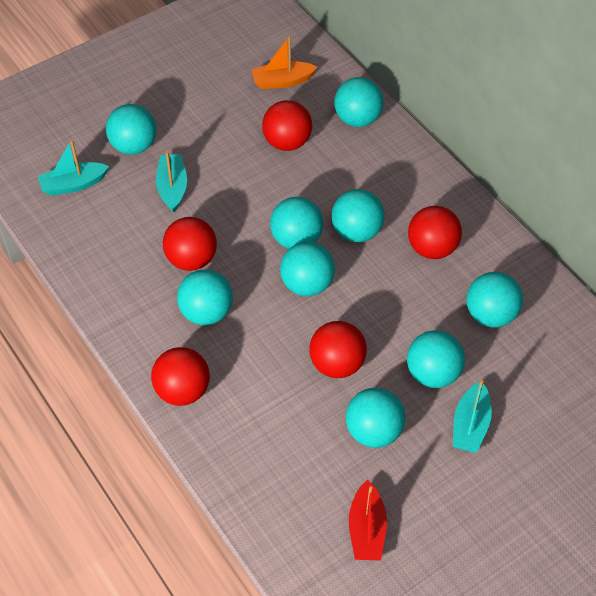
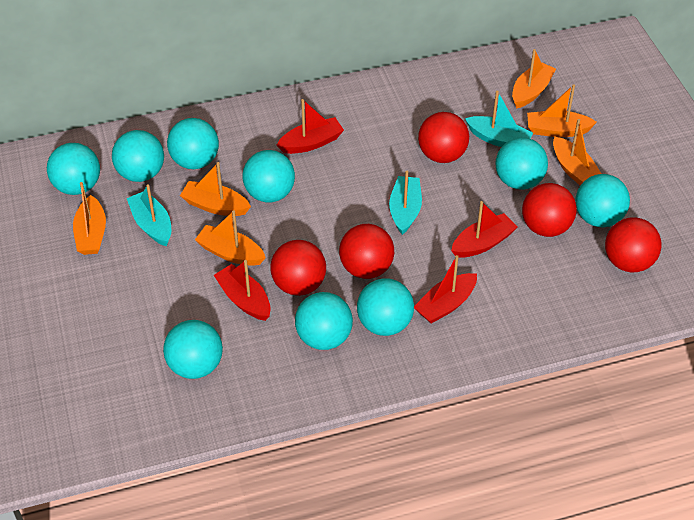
orange boat: 1 -> 6
red boat: 1 -> 4

